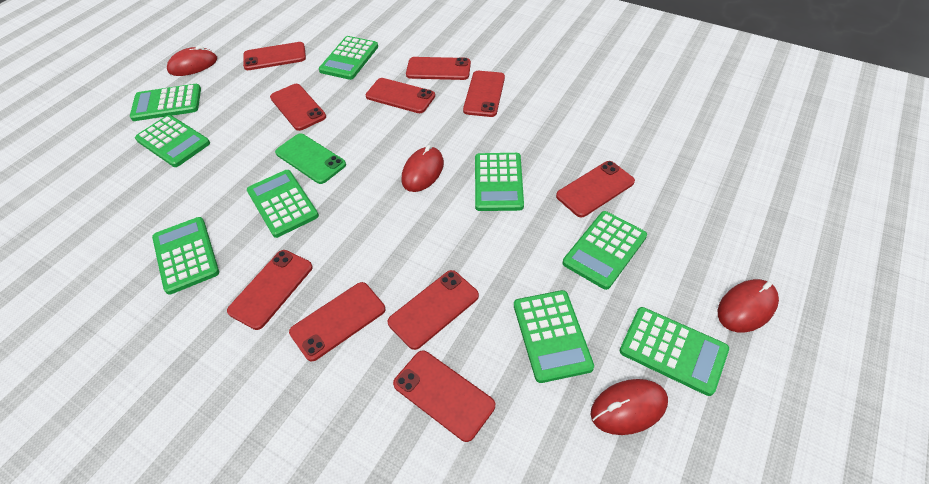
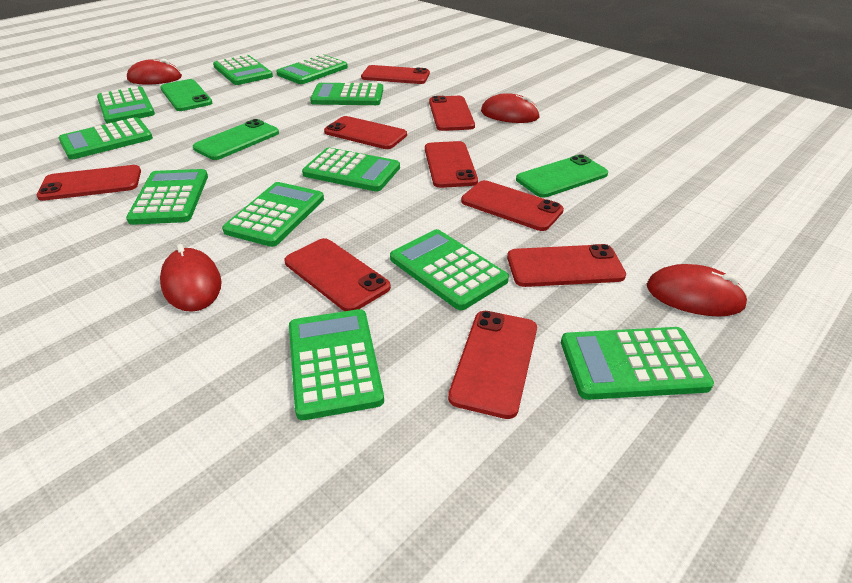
green calculator: 9 -> 11
green phone: 1 -> 3
red phone: 10 -> 9

